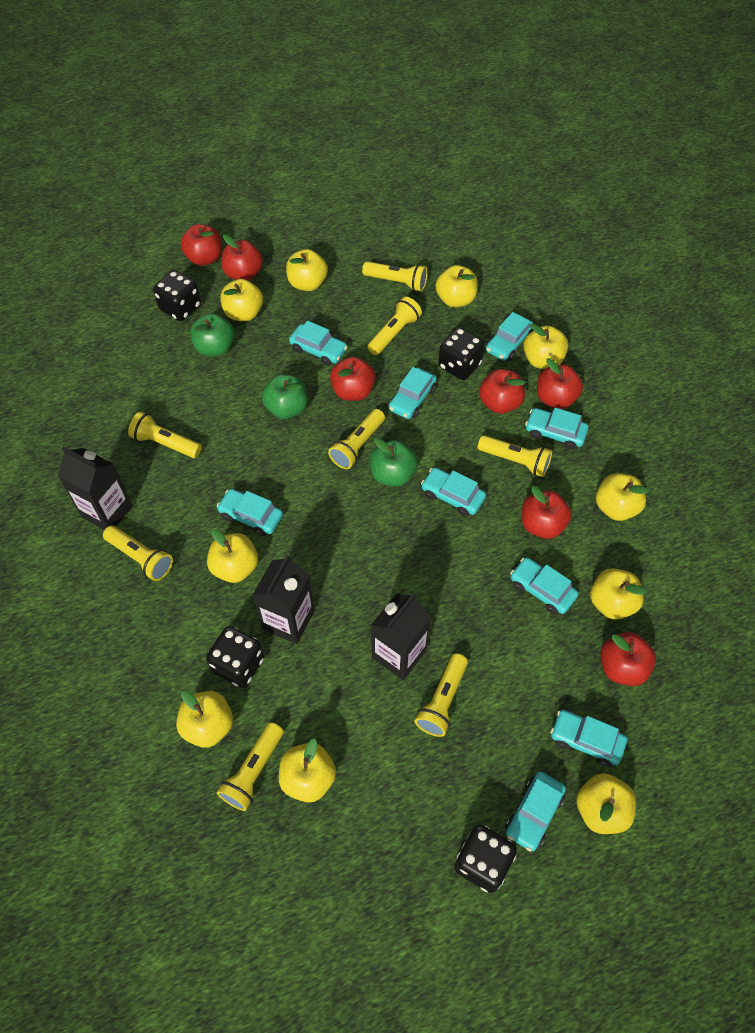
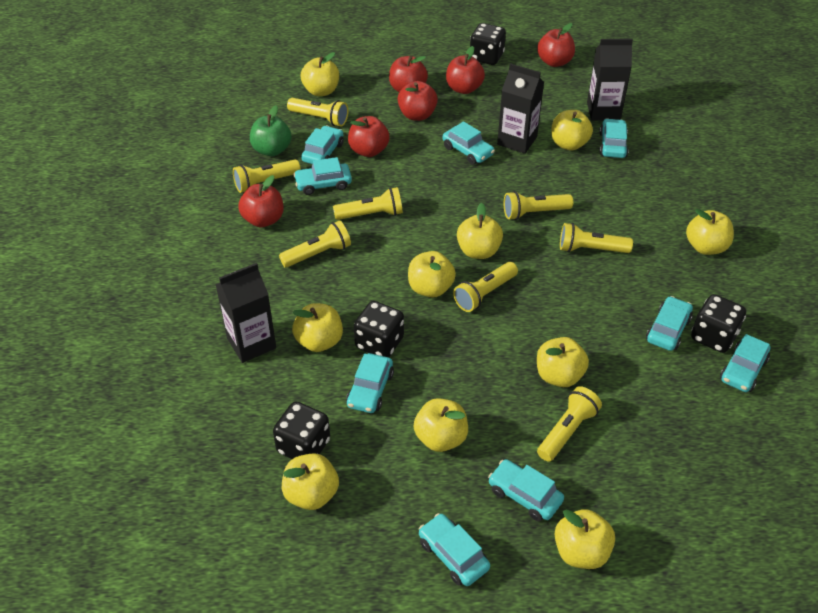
green apple: 3 -> 1
red apple: 7 -> 6

